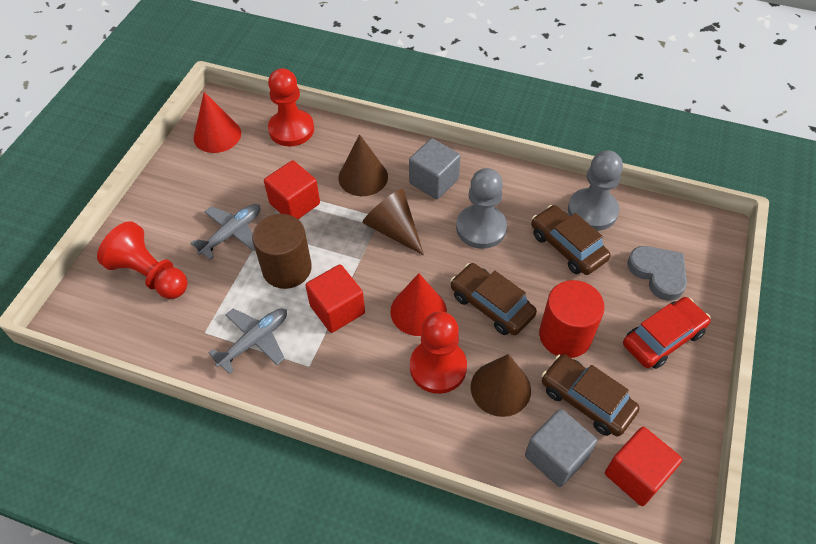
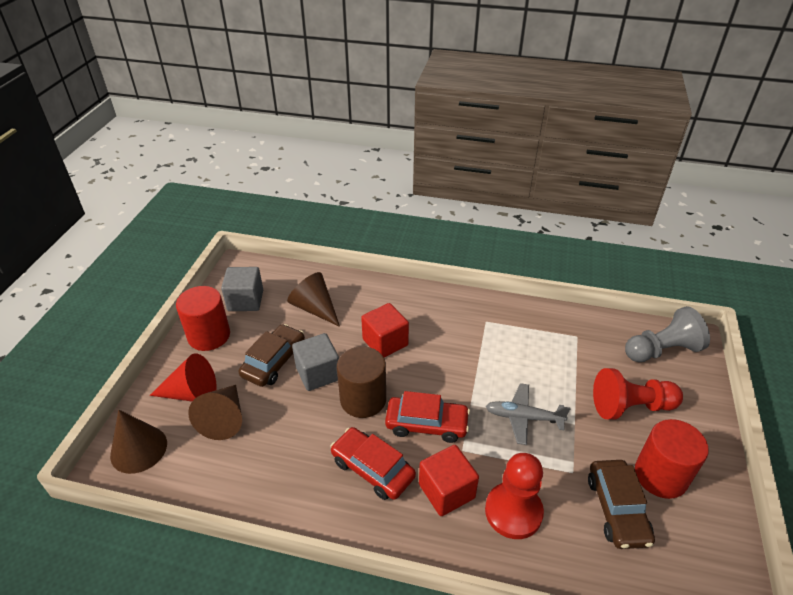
brown car: 3 -> 2
grey heart: 1 -> 0
grey pawn: 2 -> 1
grey plane: 2 -> 1
red car: 1 -> 2
red cone: 2 -> 1
red cube: 3 -> 2
red cylinder: 1 -> 2
red pawn: 3 -> 2

